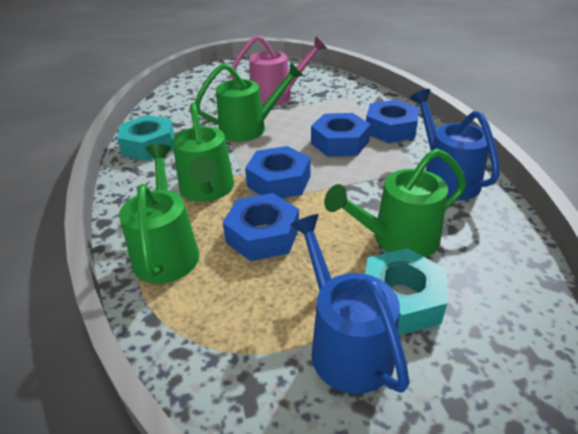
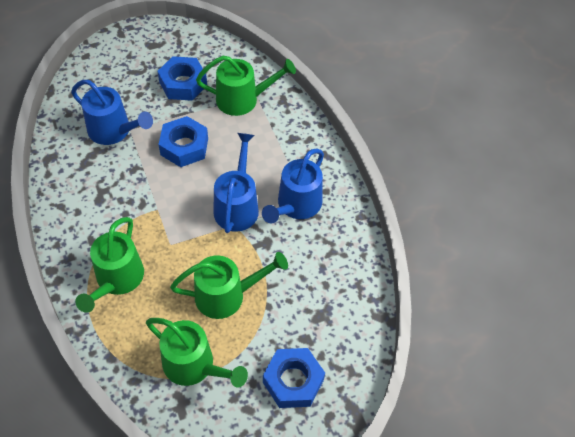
blue nut: 4 -> 3
blue watering can: 2 -> 3
pink watering can: 1 -> 0
turquoise nut: 2 -> 0

